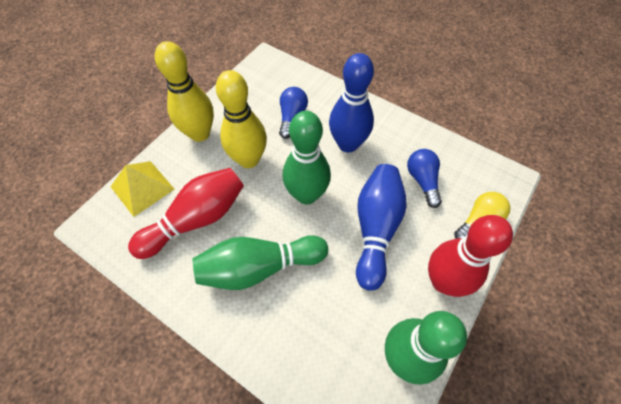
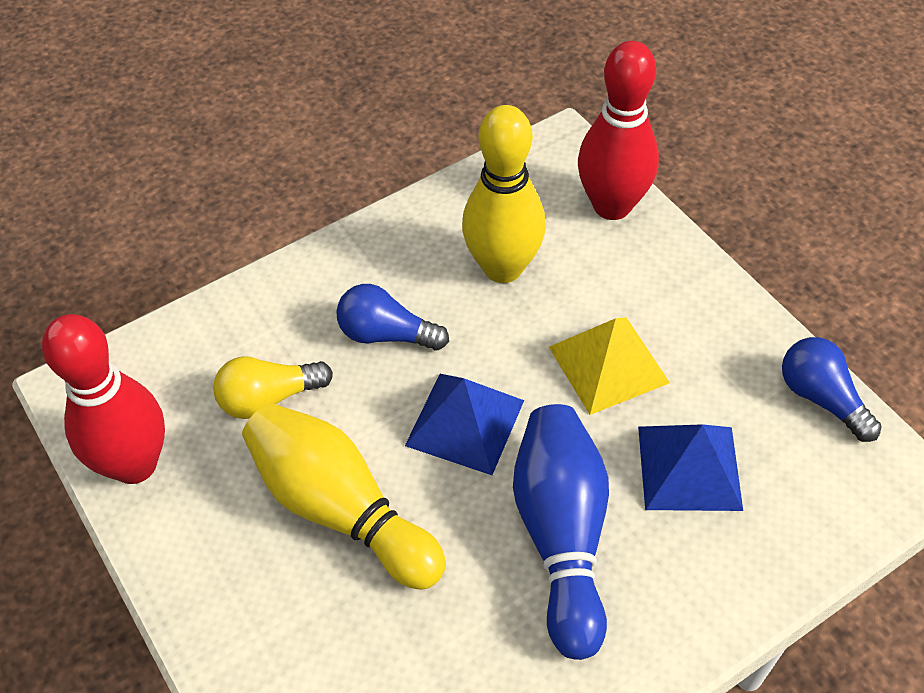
blue bowling pin: 2 -> 1
blue pyramid: 0 -> 2
green bowling pin: 3 -> 0

